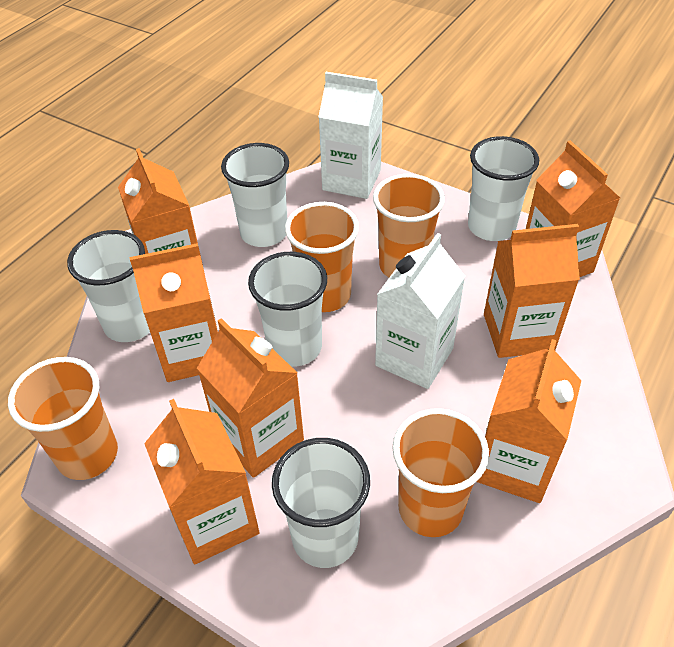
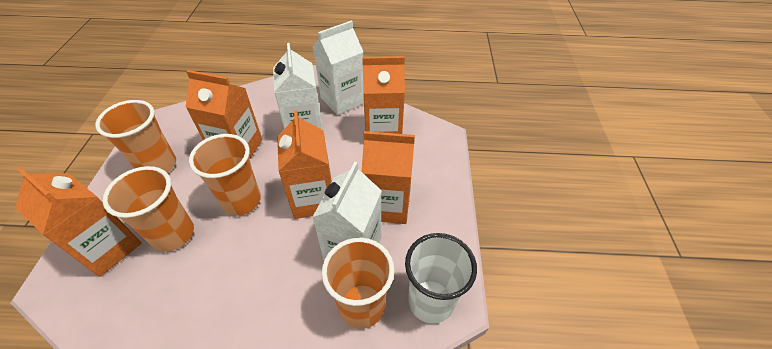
orange carton: 7 -> 5
white carton: 2 -> 3
white cup: 5 -> 1

